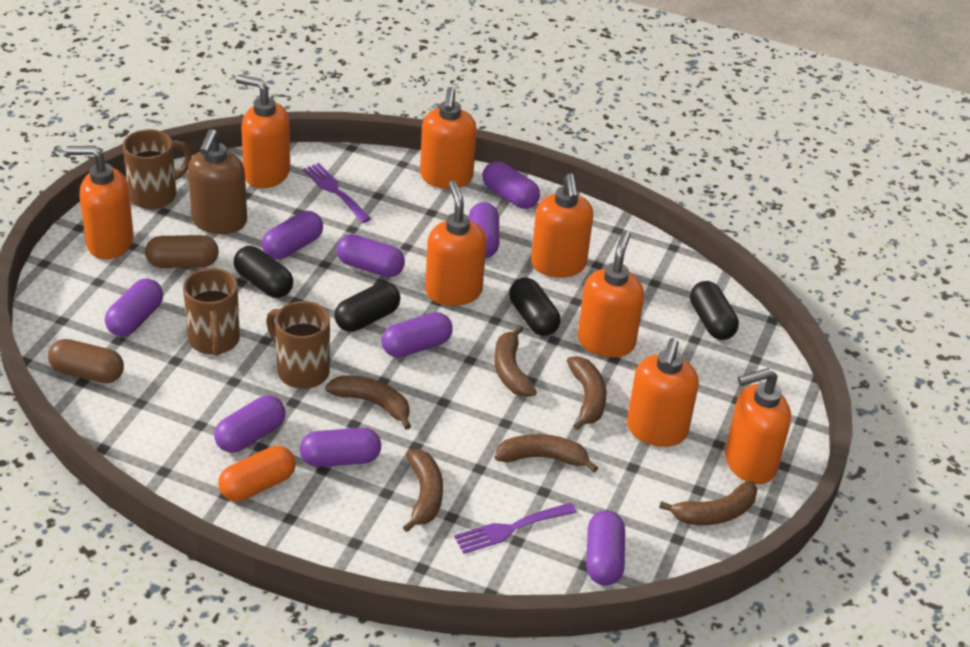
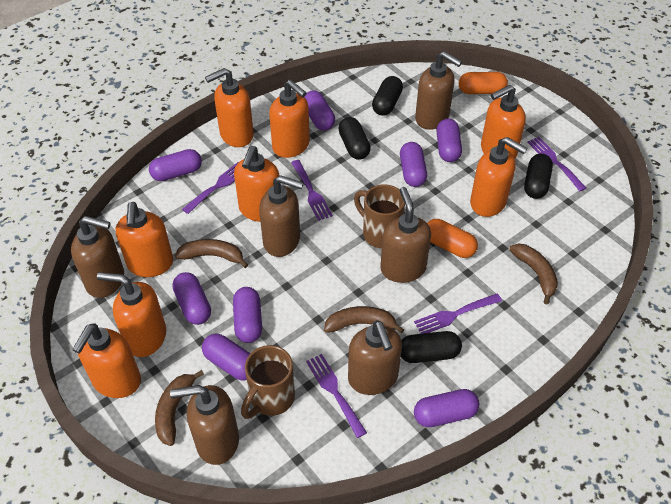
brown banana: 6 -> 4
brown capsule: 2 -> 0
brown mug: 3 -> 2
brown soap dispenser: 1 -> 6
orange capsule: 1 -> 2
purple capsule: 9 -> 8
purple fork: 2 -> 5

